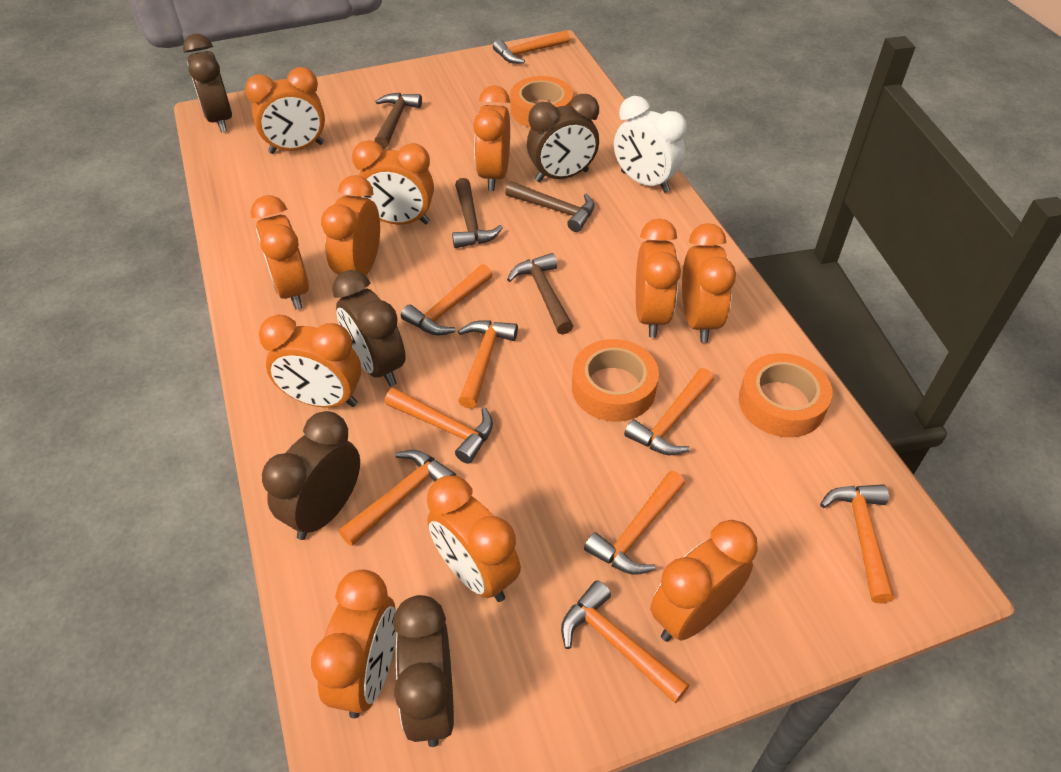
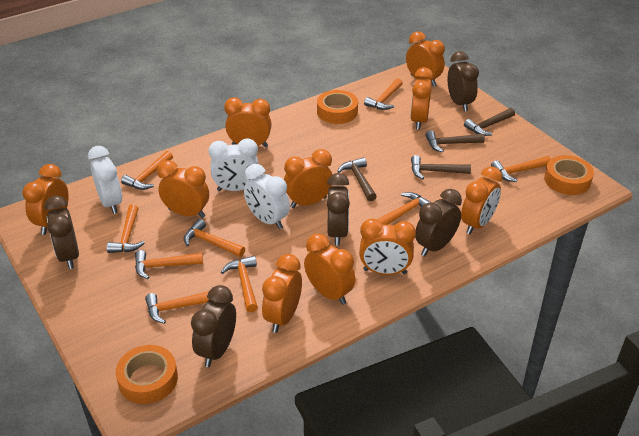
orange clock: 11 -> 10
white clock: 1 -> 3

